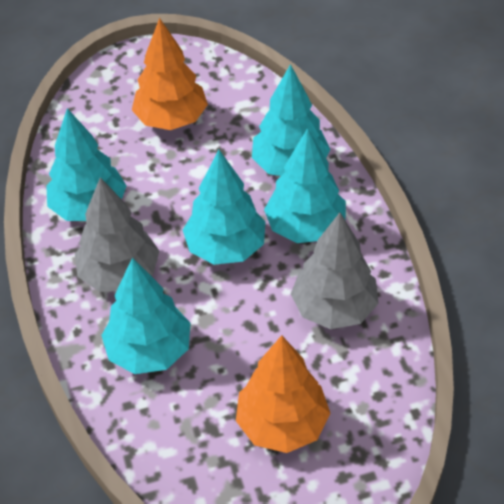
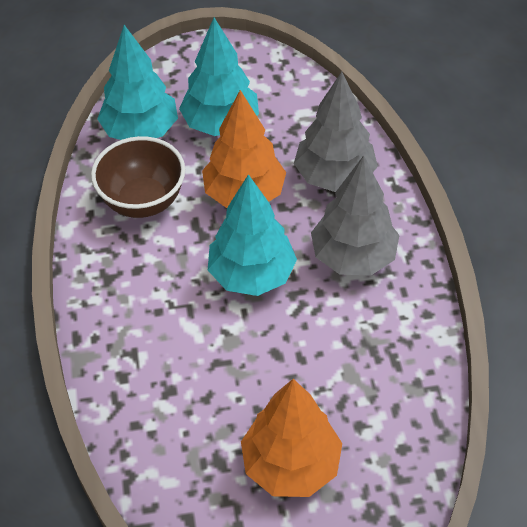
brown bowl: 0 -> 1
turquoise tree: 5 -> 3

